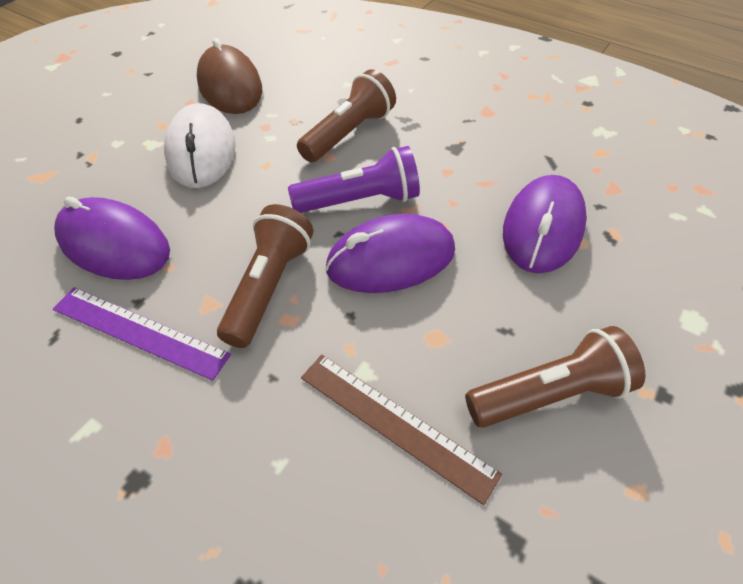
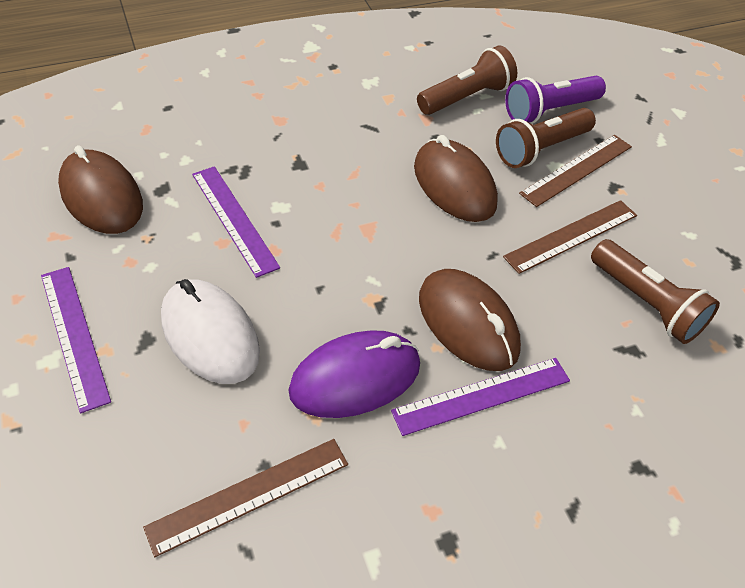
brown mouse: 1 -> 3
brown ruler: 1 -> 3
purple mouse: 3 -> 1
purple ruler: 1 -> 3

